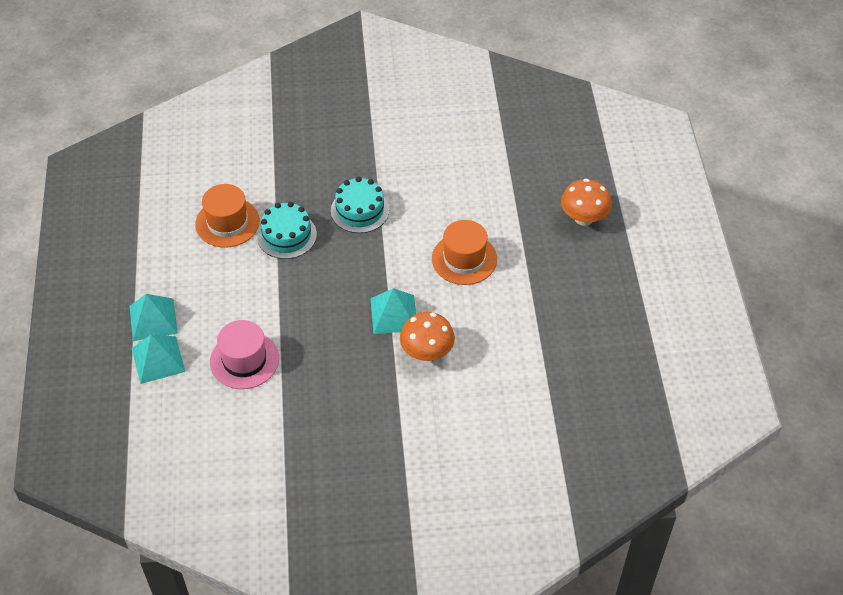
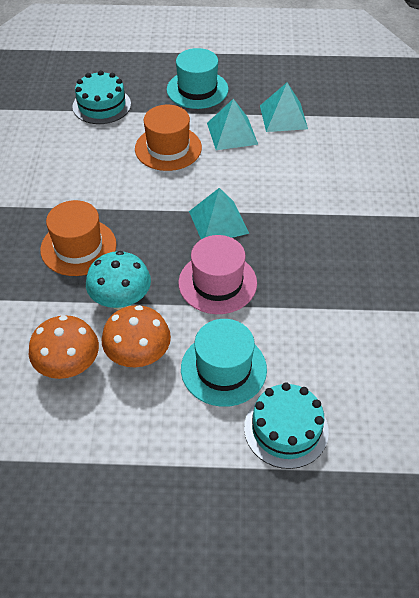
turquoise hat: 0 -> 2
turquoise mushroom: 0 -> 1

